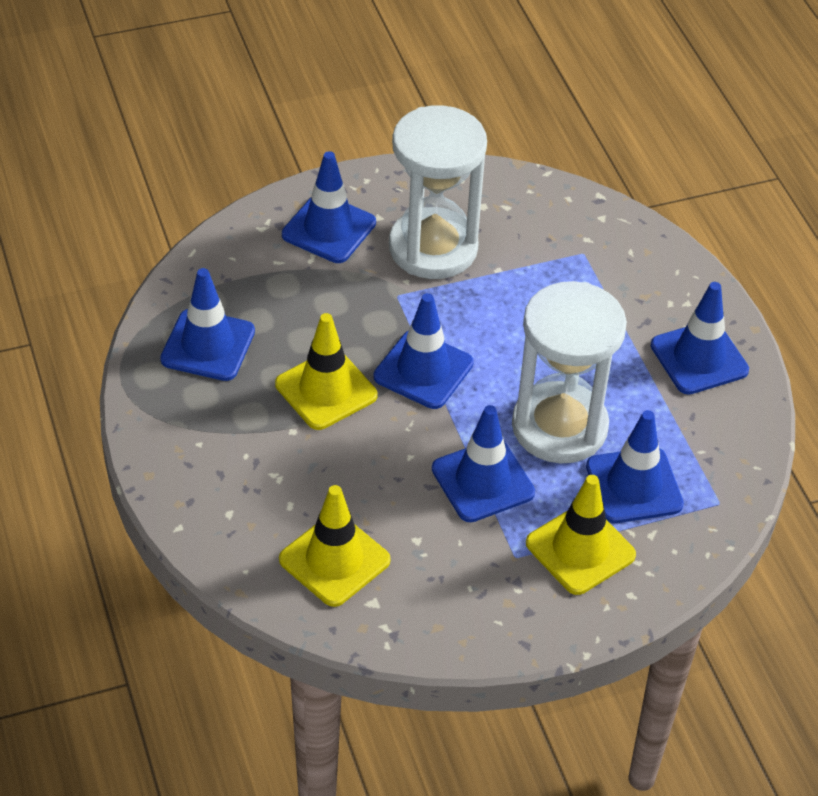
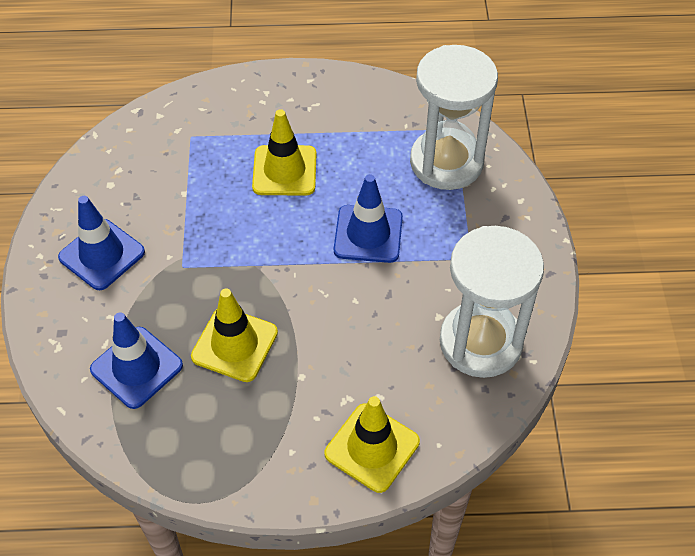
blue traffic cone: 6 -> 3

